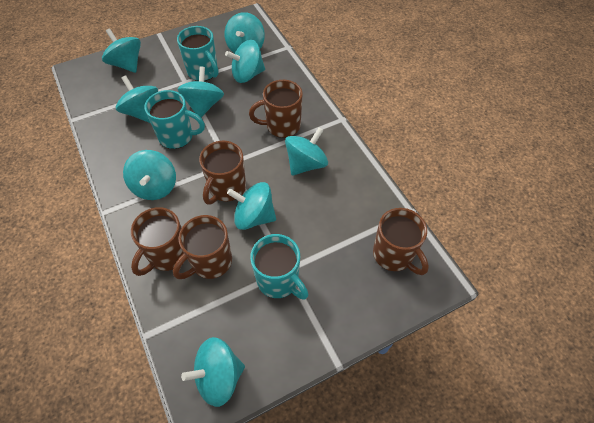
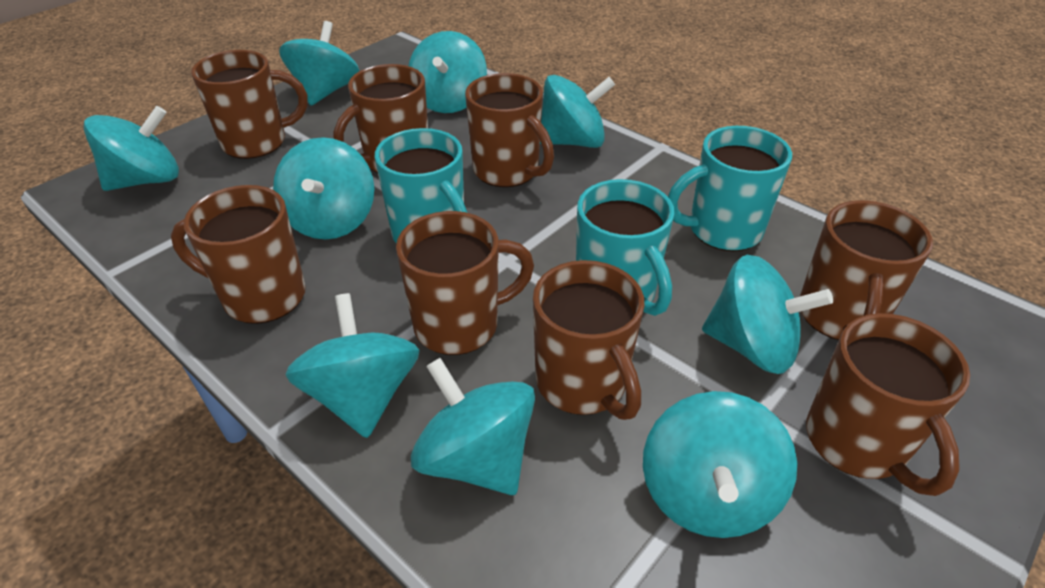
brown mug: 5 -> 8

